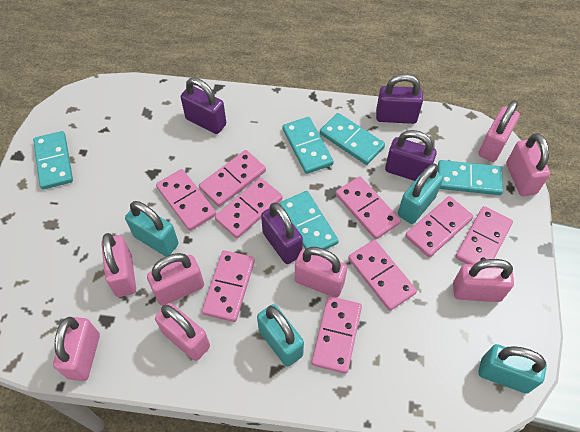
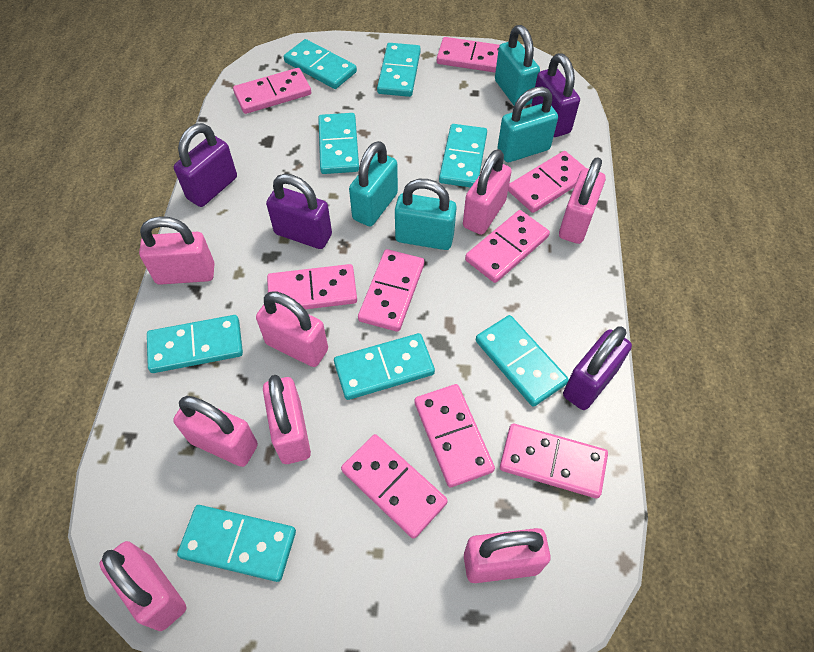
turquoise domino: 5 -> 8

